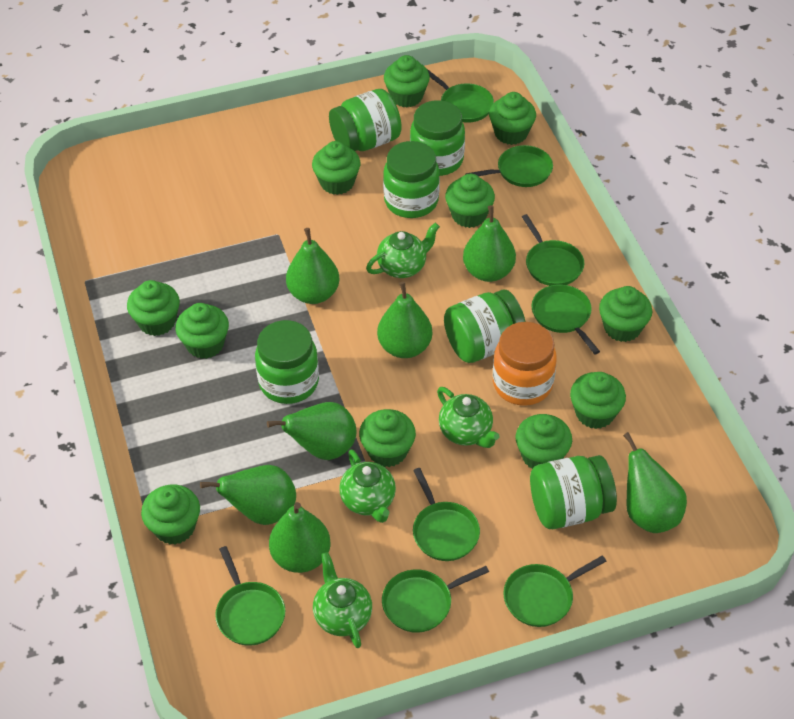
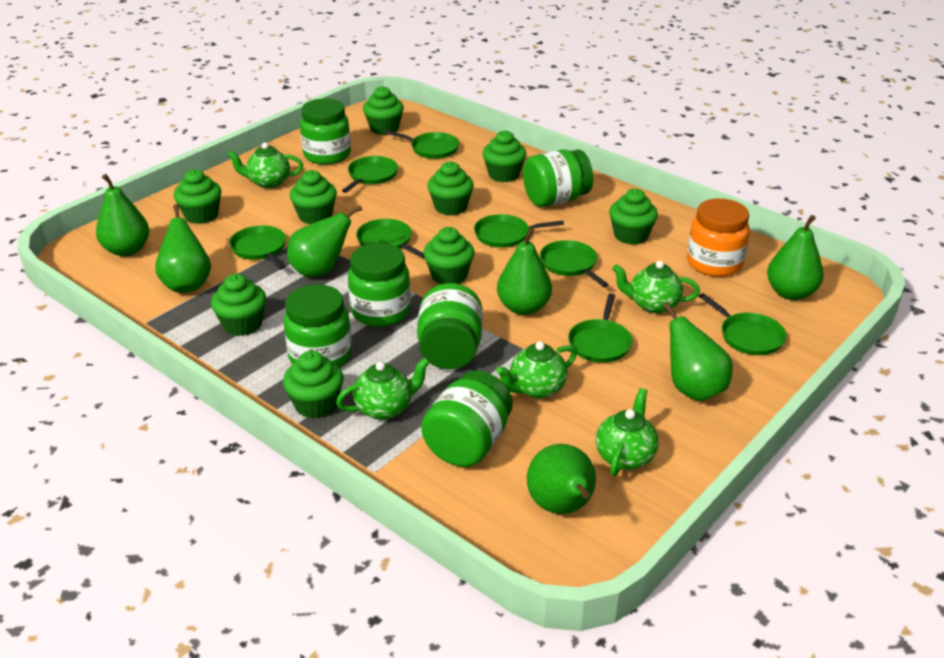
green cupcake: 11 -> 9
green teapot: 4 -> 5

